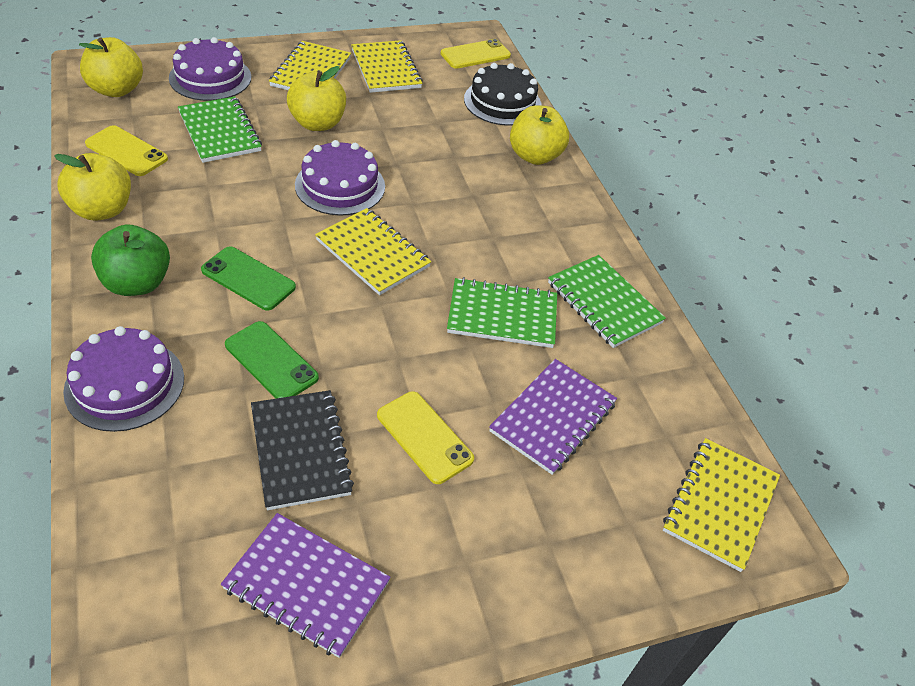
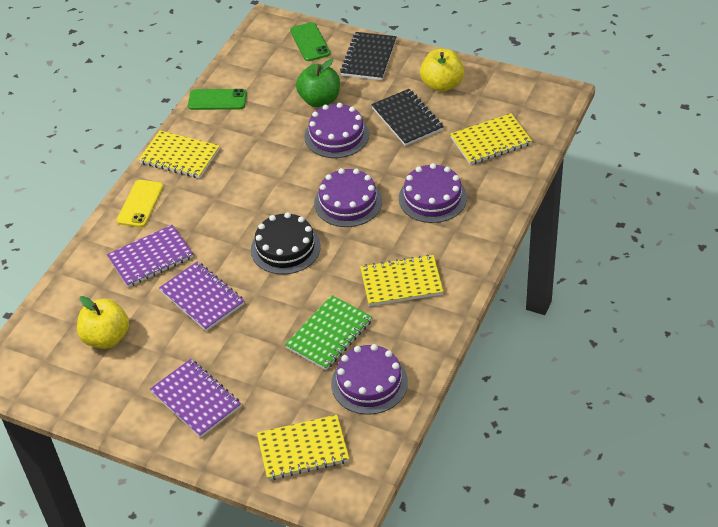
black notebook: 1 -> 2
green notebook: 3 -> 1
purple cake: 3 -> 4
purple notebook: 2 -> 3
yellow apple: 4 -> 2
yellow phone: 3 -> 1

